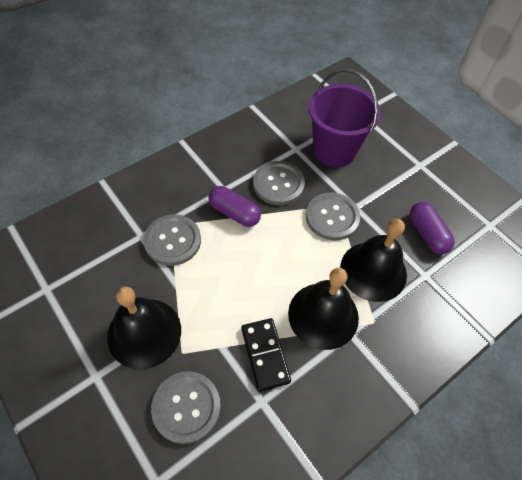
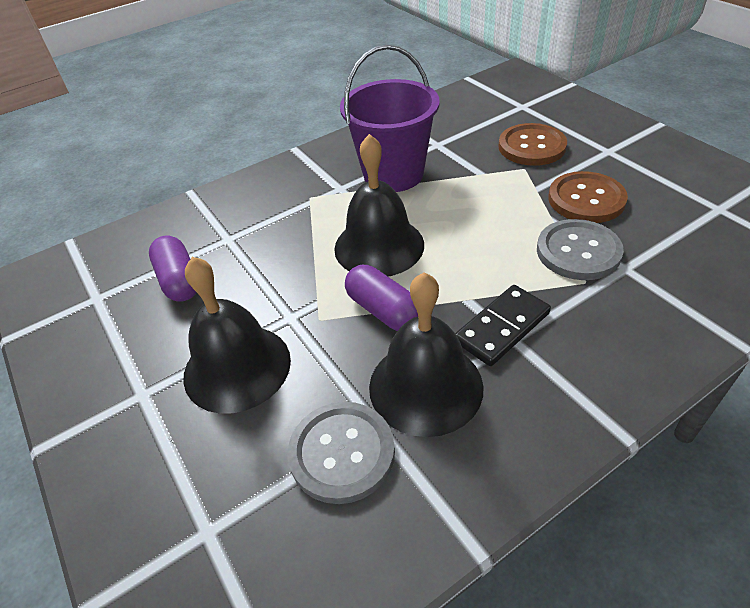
brown button: 0 -> 2
grey button: 4 -> 2

